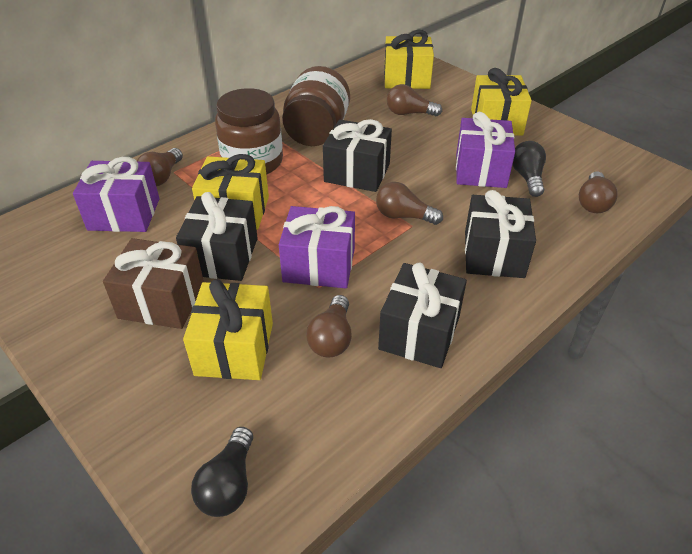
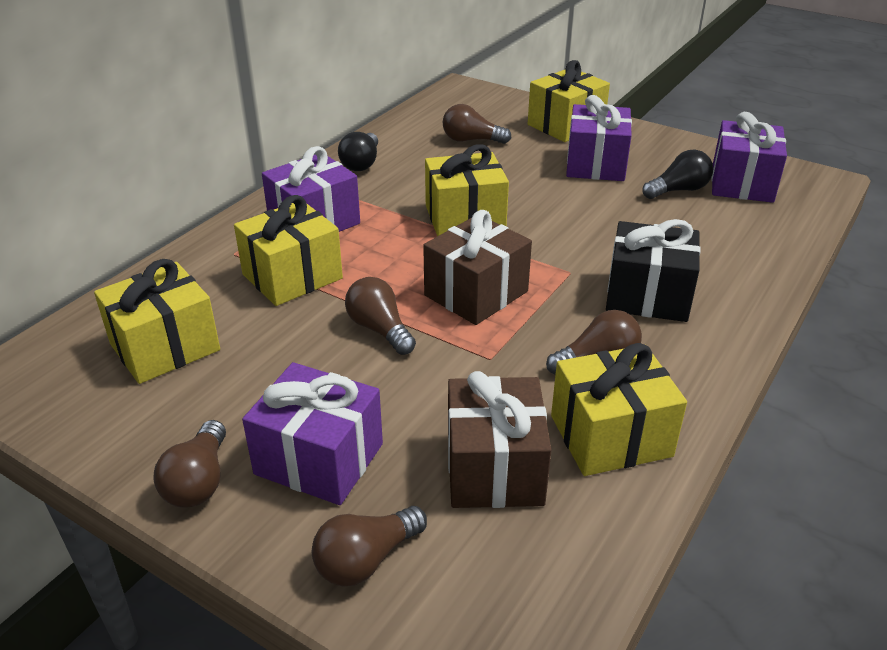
black gift: 4 -> 1
brown gift: 1 -> 2
brown jar: 2 -> 0
purple gift: 3 -> 4
yellow gift: 4 -> 5

